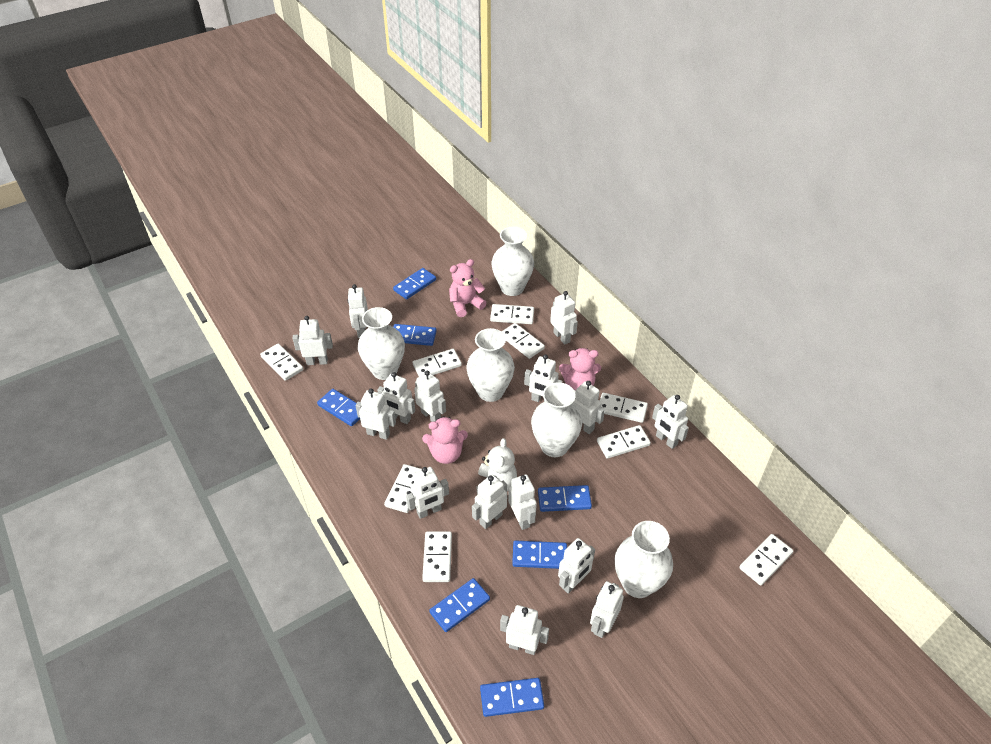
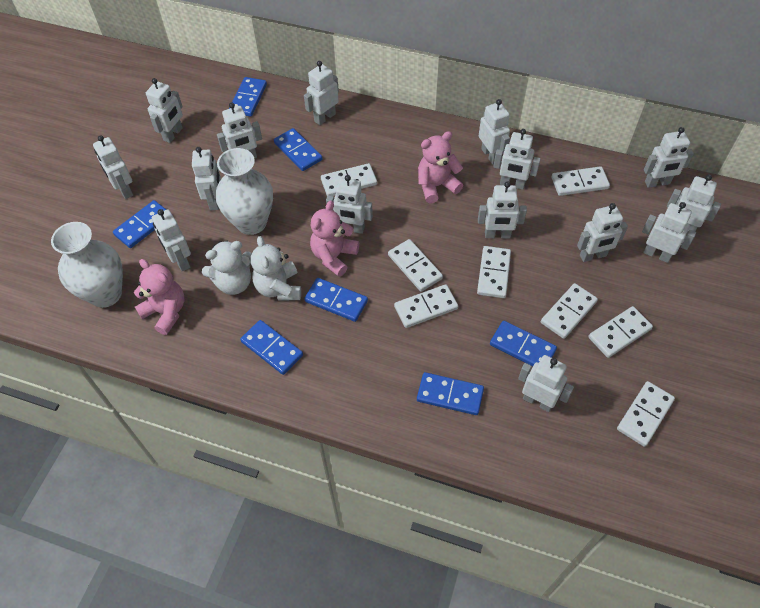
white domino: 9 -> 8
white teddy bear: 1 -> 2
white vase: 5 -> 2

